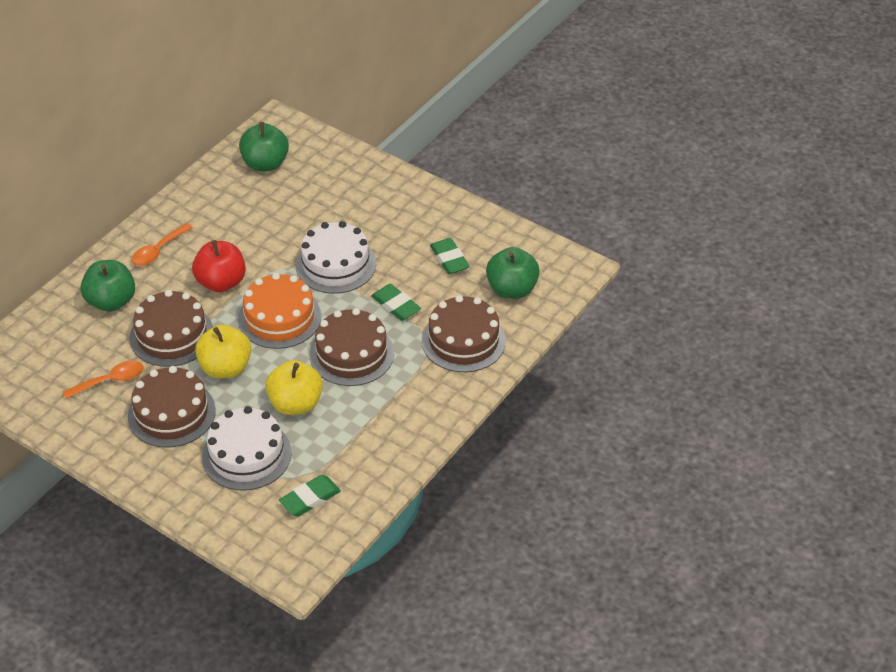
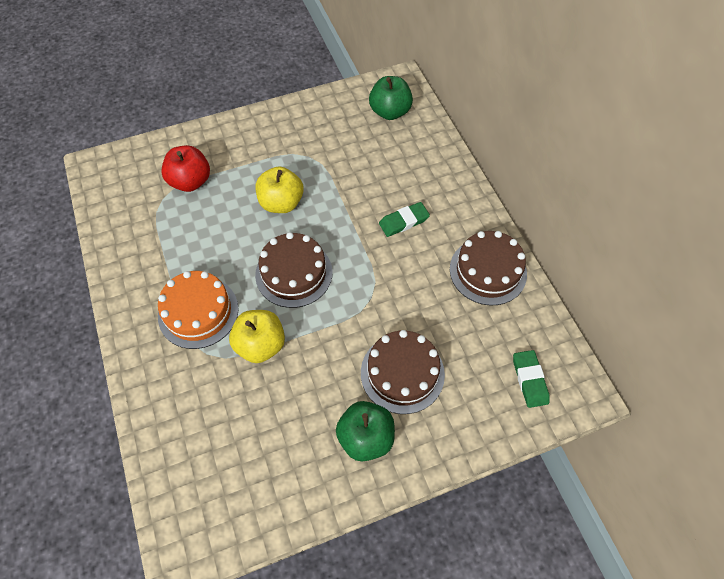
brown cake: 4 -> 3
green apple: 3 -> 2
green eraser: 3 -> 2
orange spoon: 2 -> 0
white cake: 2 -> 0

